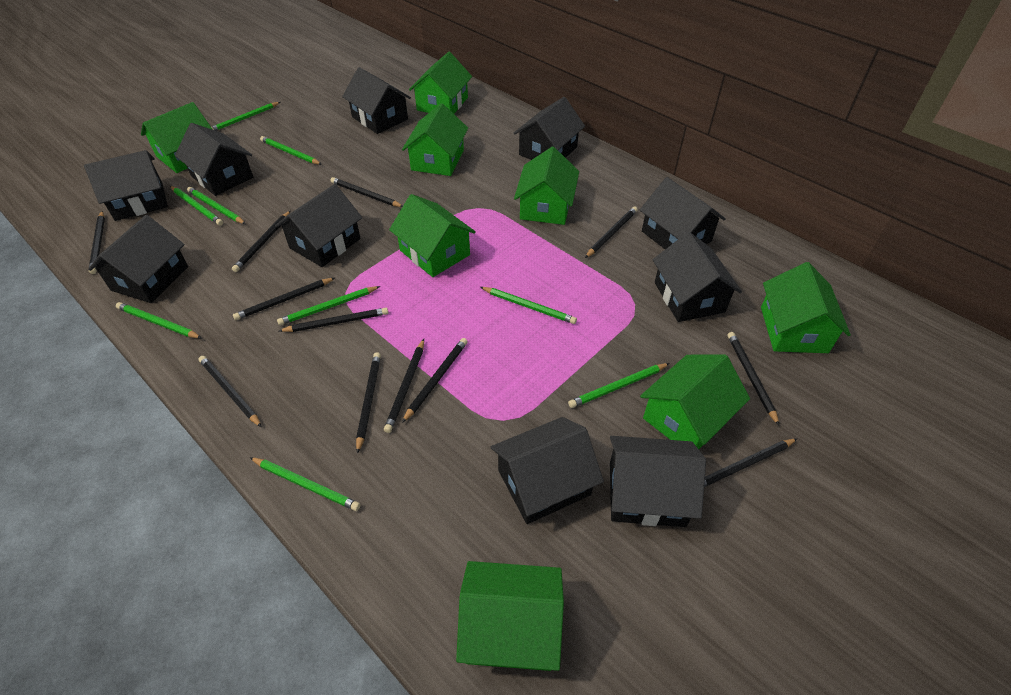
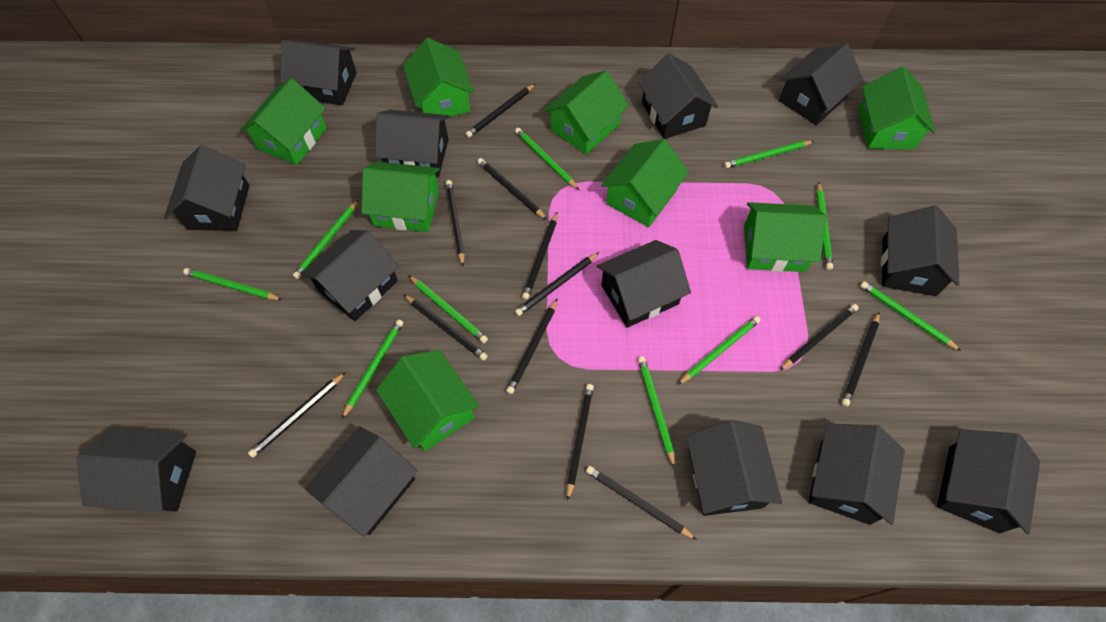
black house: 10 -> 13
green pencil: 9 -> 10

